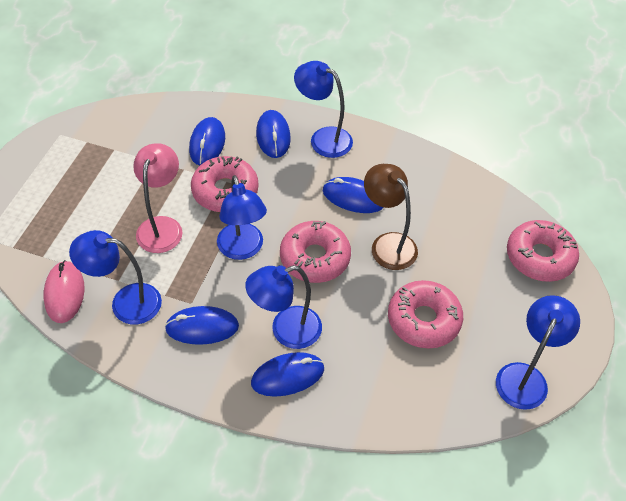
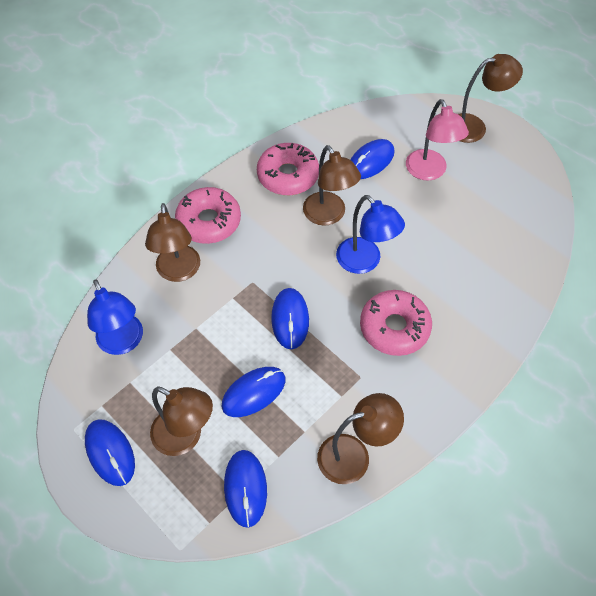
blue lamp: 5 -> 2
brown lamp: 1 -> 5
pink donut: 4 -> 3
pink mouse: 1 -> 0

